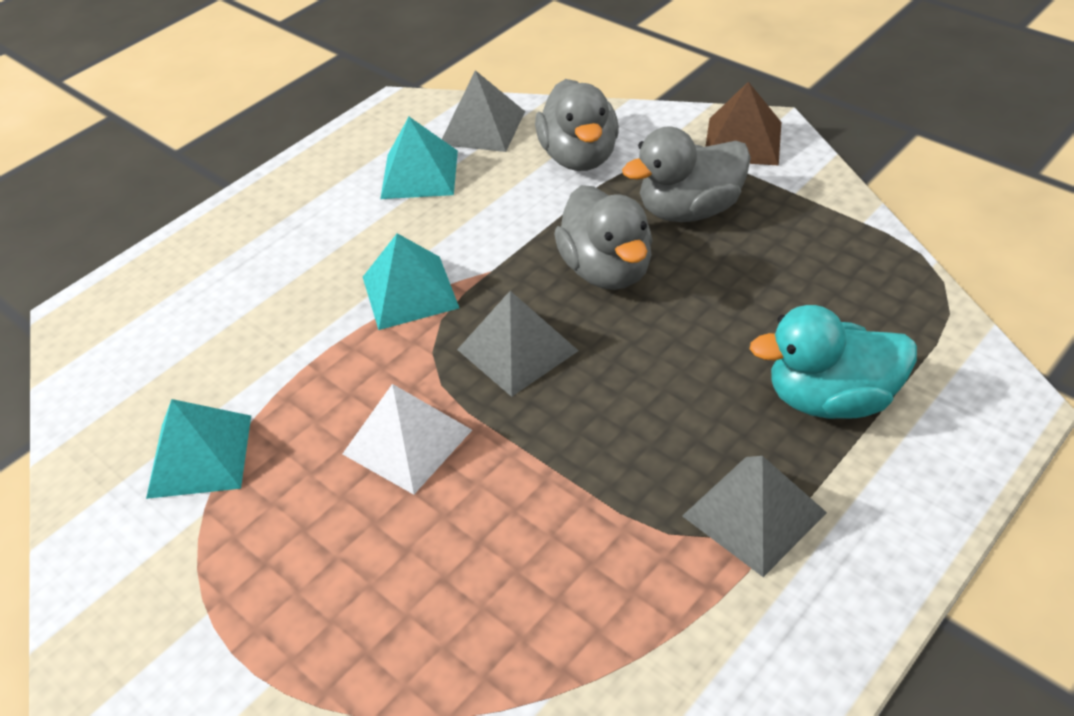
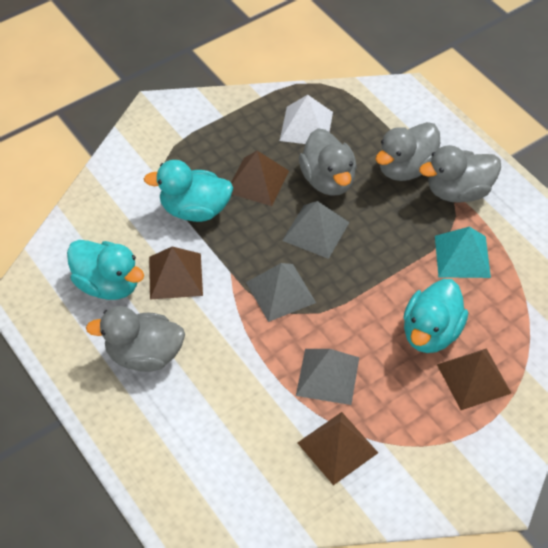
brown pyramid: 1 -> 4
grey duck: 3 -> 4
turquoise duck: 1 -> 3
turquoise pyramid: 3 -> 1

